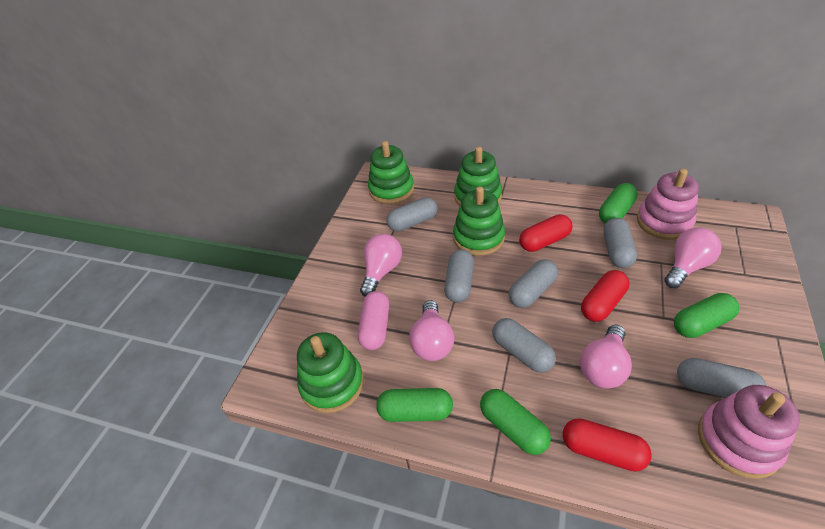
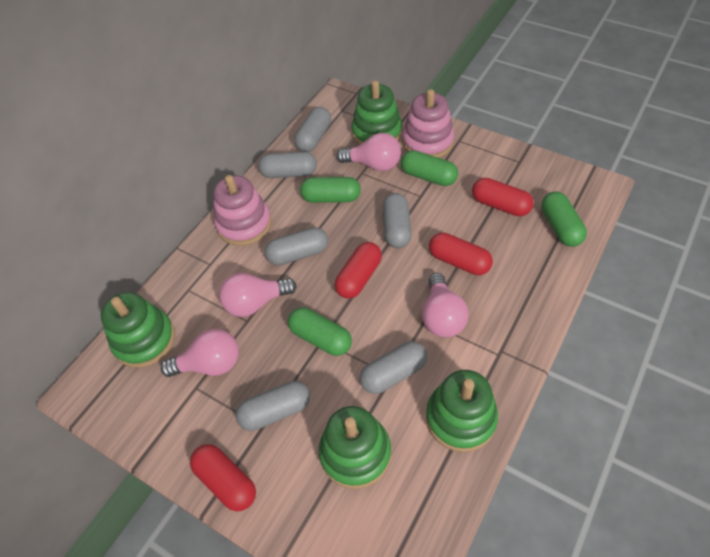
pink capsule: 1 -> 0
red capsule: 3 -> 4

